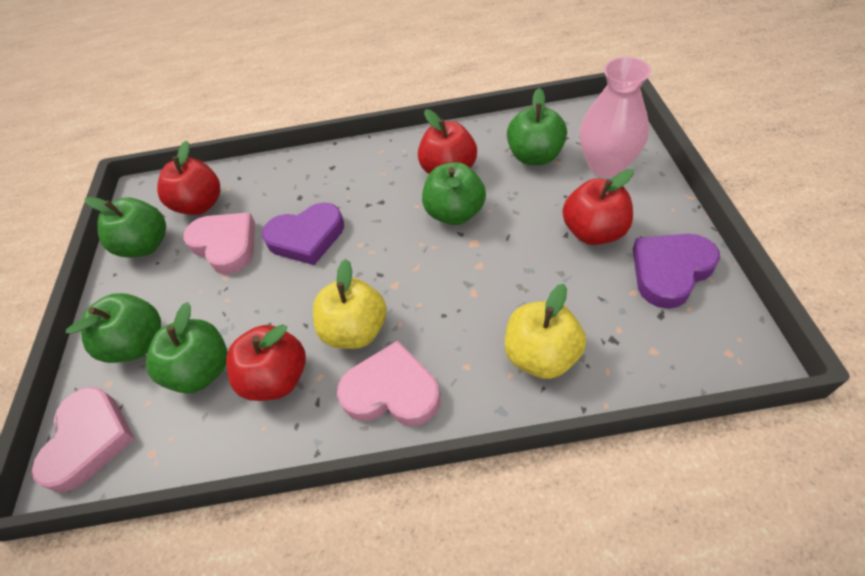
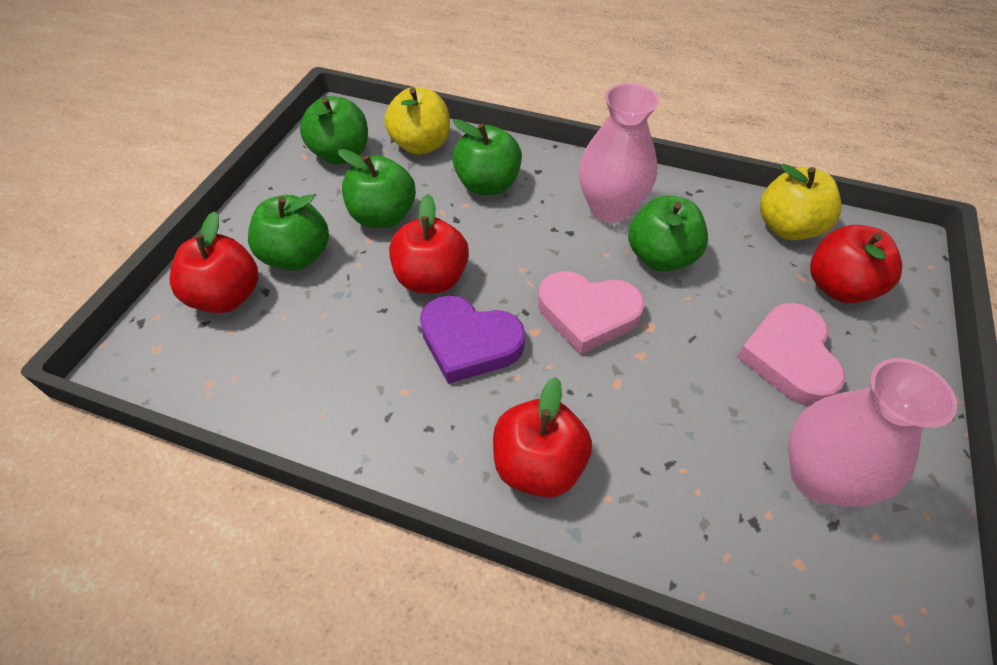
pink heart: 3 -> 2
pink vase: 1 -> 2
purple heart: 2 -> 1

